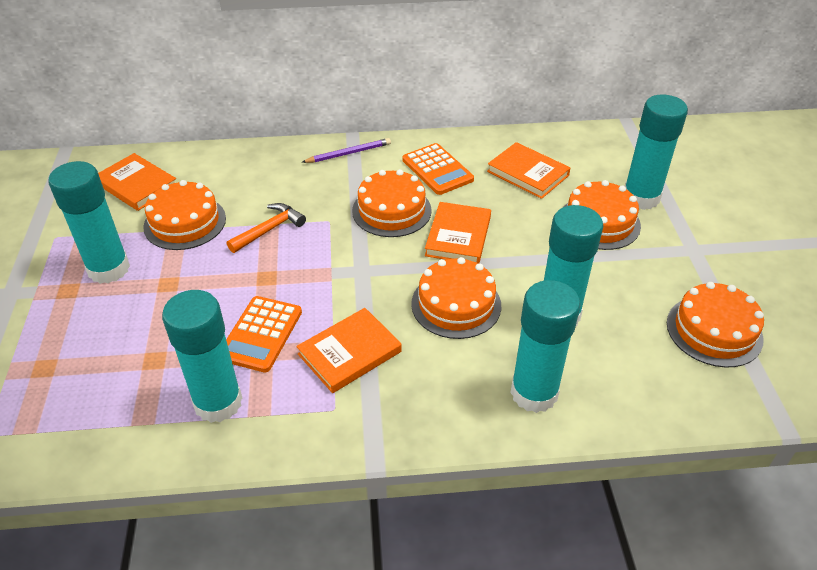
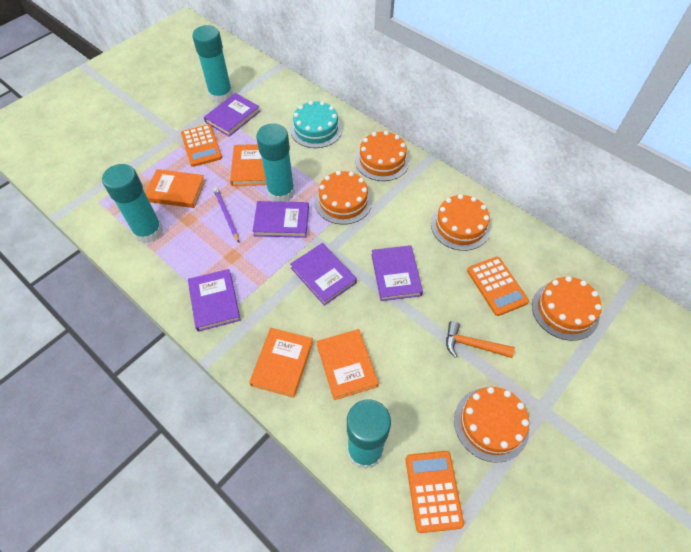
orange calculator: 2 -> 3
purple book: 0 -> 5
turquoise cake: 0 -> 1
turquoise glue stick: 5 -> 4

